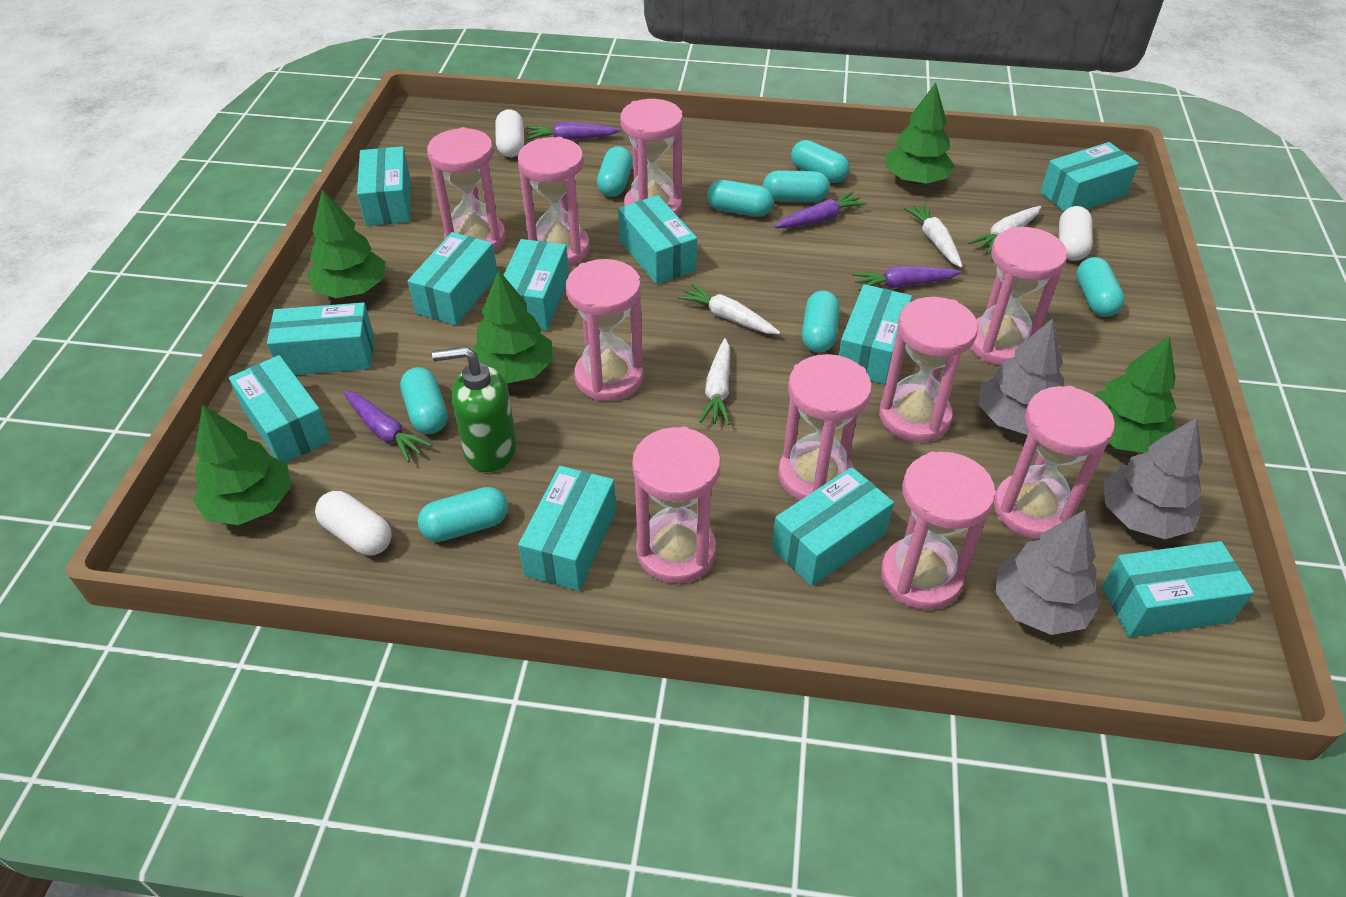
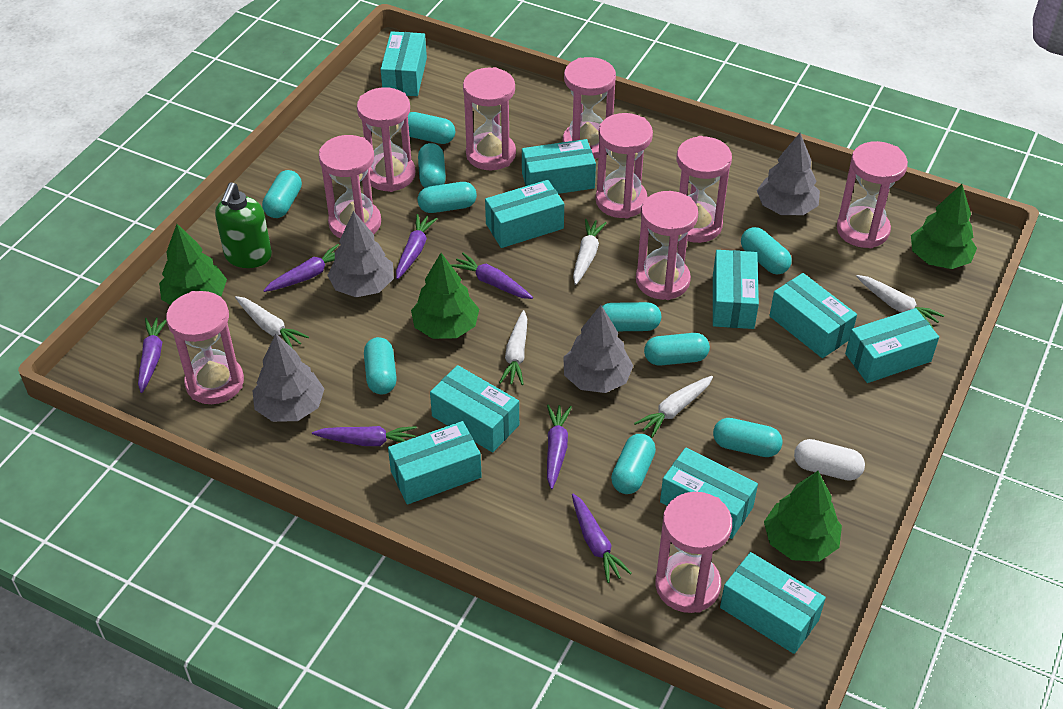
green tree: 5 -> 4
grey tree: 3 -> 4
purple carrot: 4 -> 7
turquoise box: 11 -> 10
turquoise capsule: 8 -> 10
white capsule: 3 -> 1
white carrot: 4 -> 5

